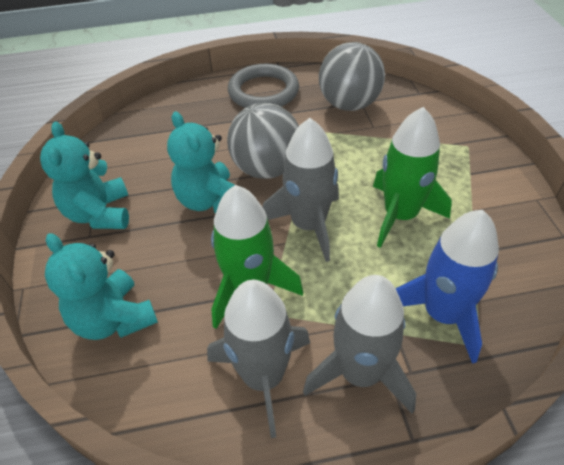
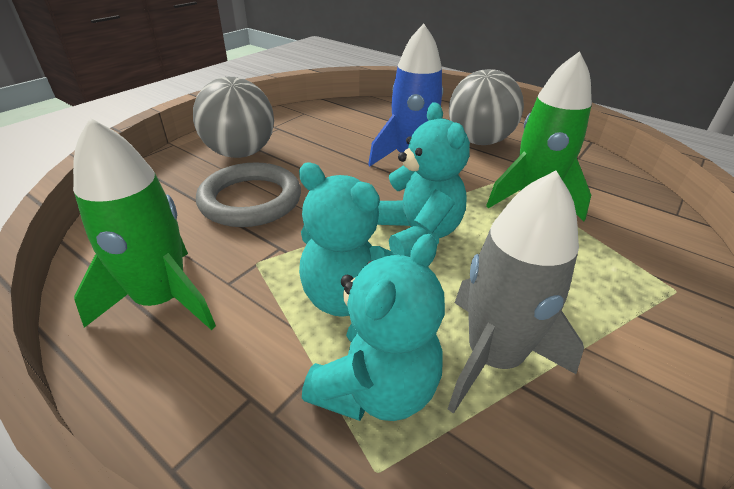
grey rocket: 3 -> 1

